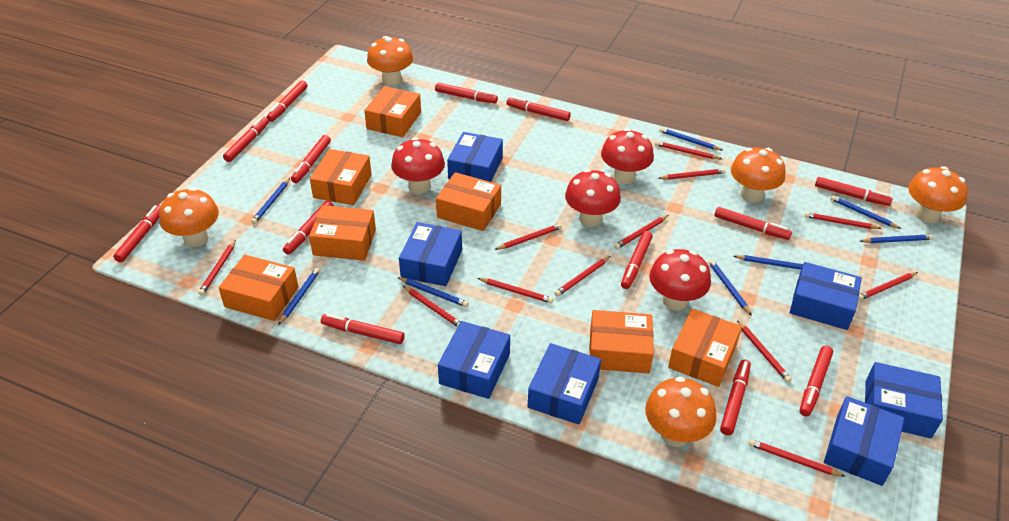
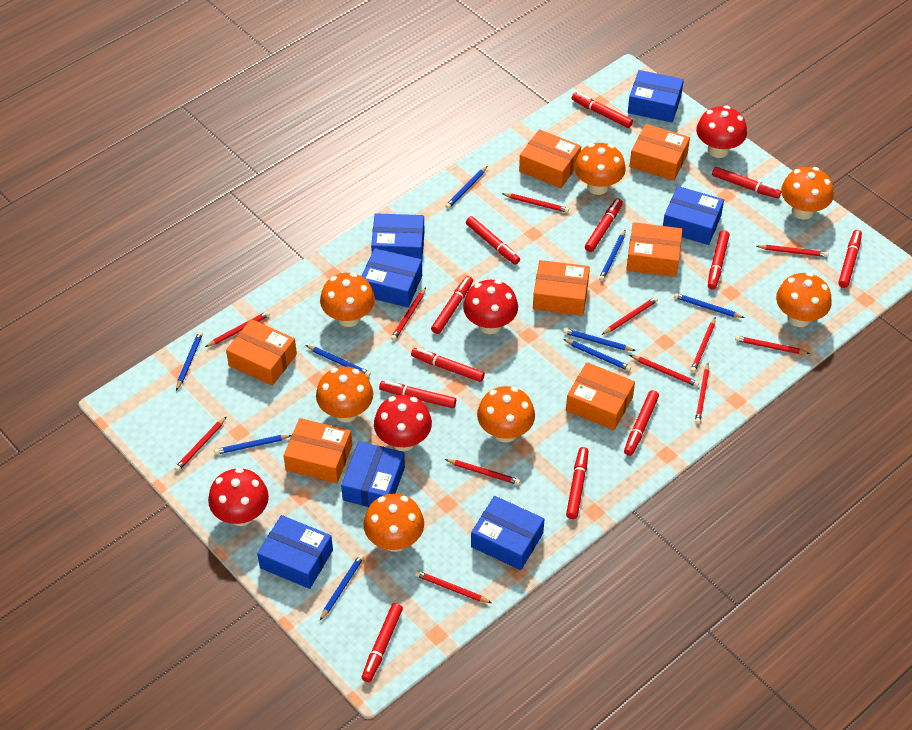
blue pencil: 8 -> 9
orange mushroom: 5 -> 7
red marker: 13 -> 12

